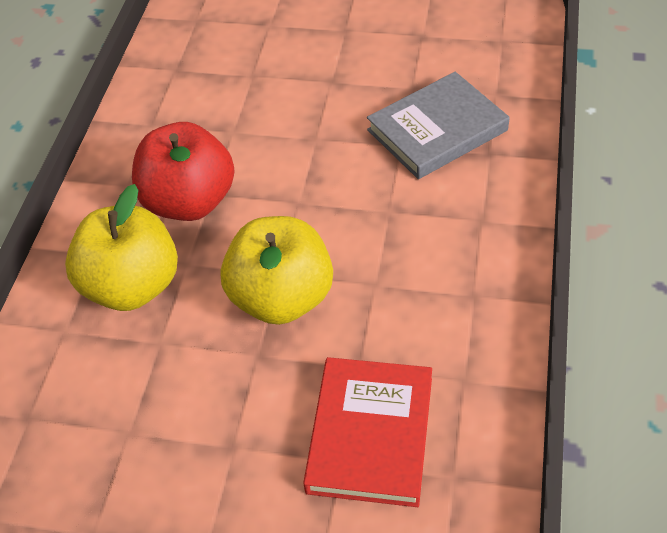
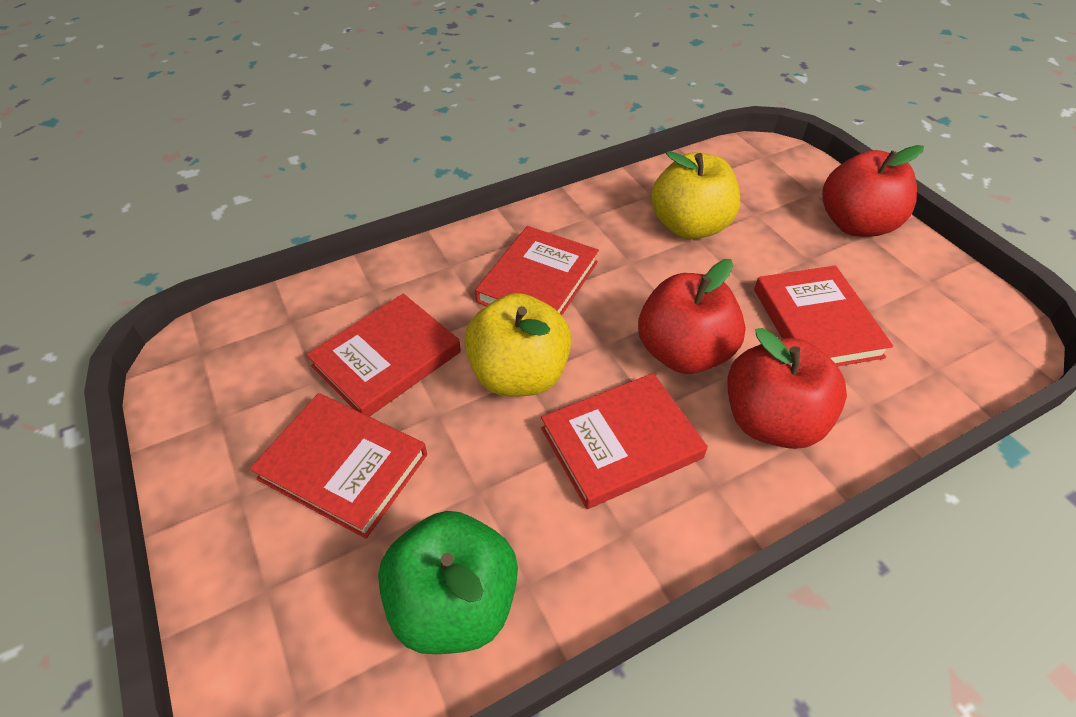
green apple: 0 -> 1
grey book: 1 -> 0
red apple: 1 -> 3
red book: 1 -> 5

